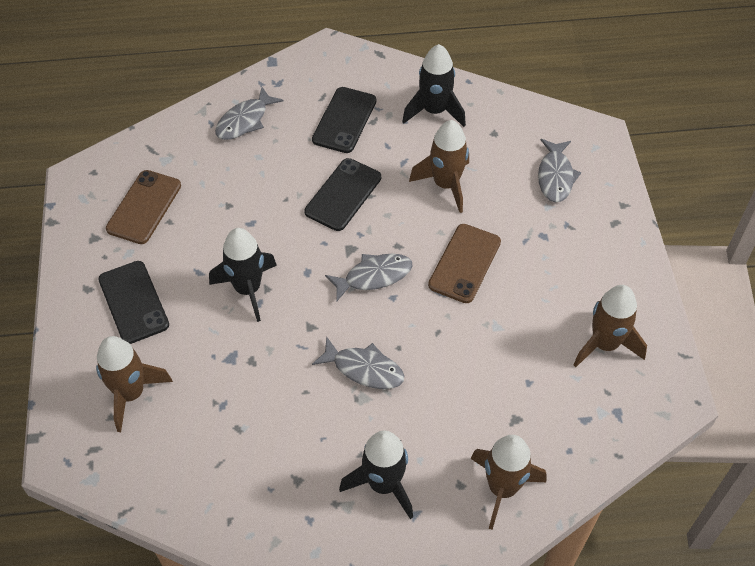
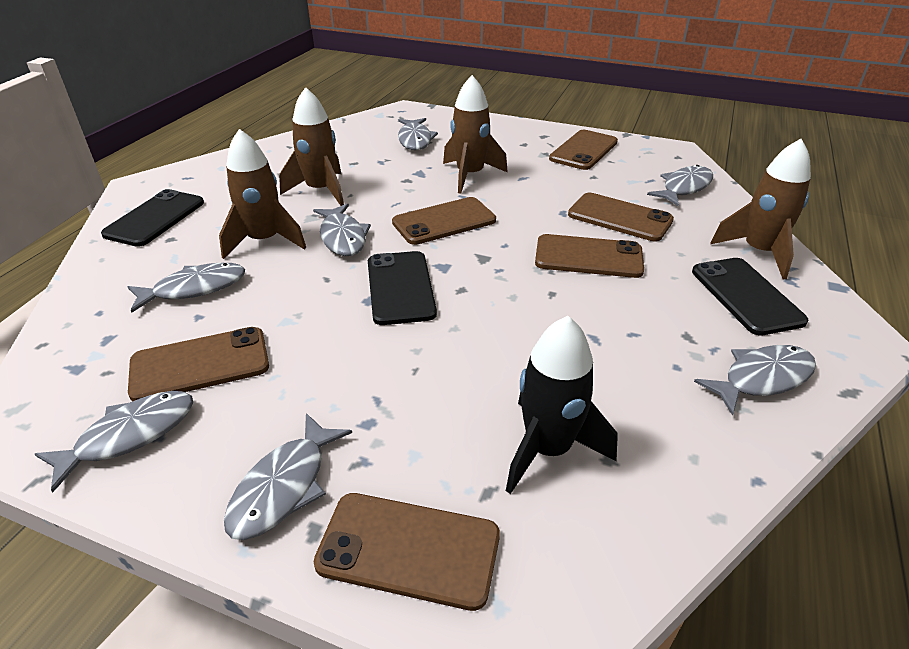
black rocket: 3 -> 1
brown phone: 2 -> 6
grey fish: 4 -> 7

